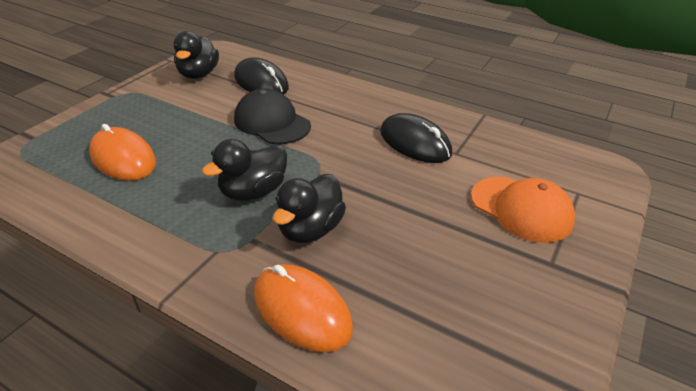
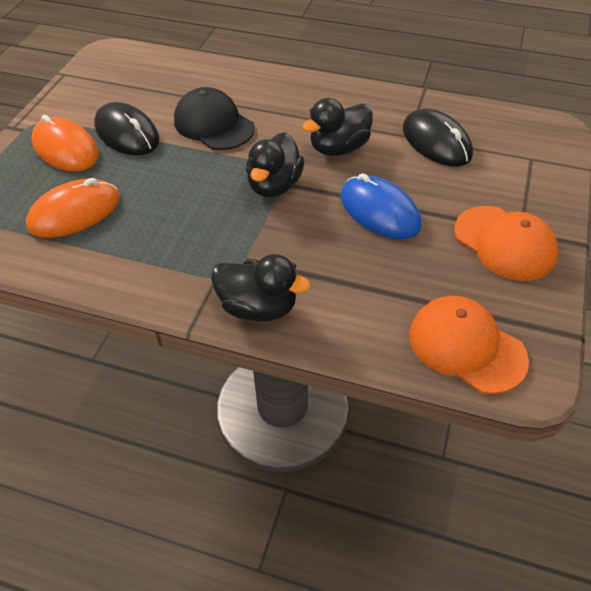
blue mouse: 0 -> 1
orange cap: 1 -> 2

